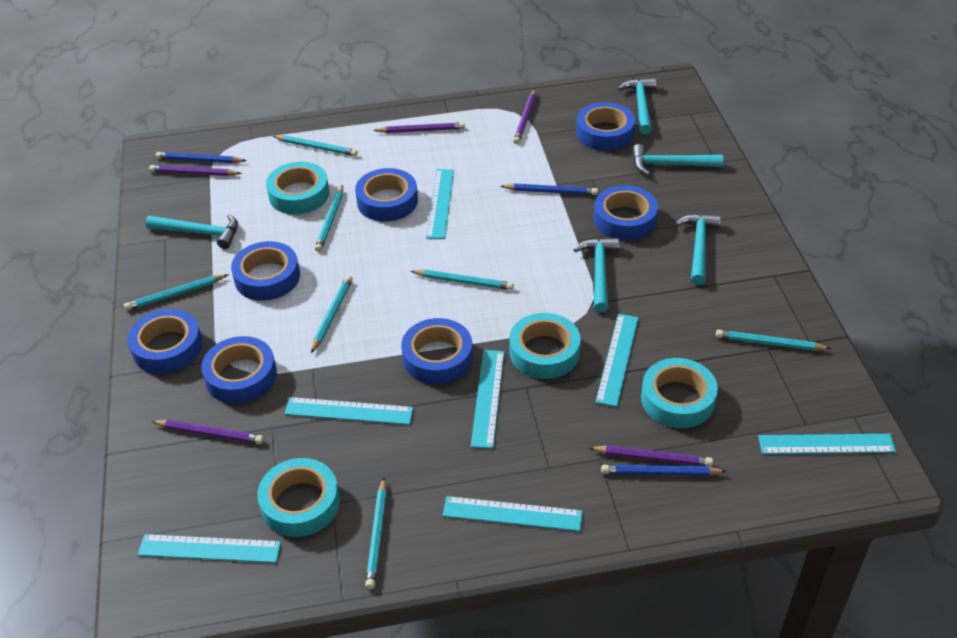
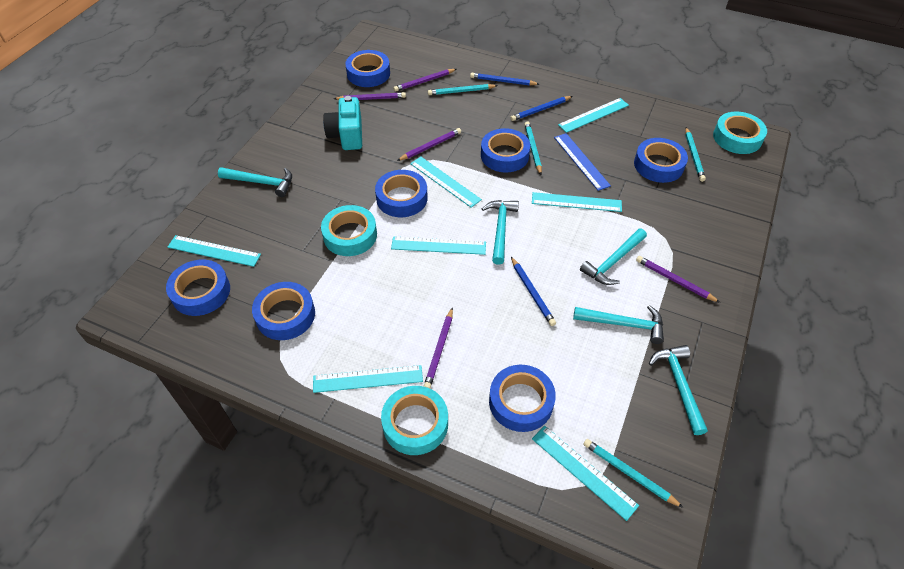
blue ruler: 0 -> 1
turquoise camera: 0 -> 1
turquoise pencil: 7 -> 4
turquoise tape: 4 -> 3

